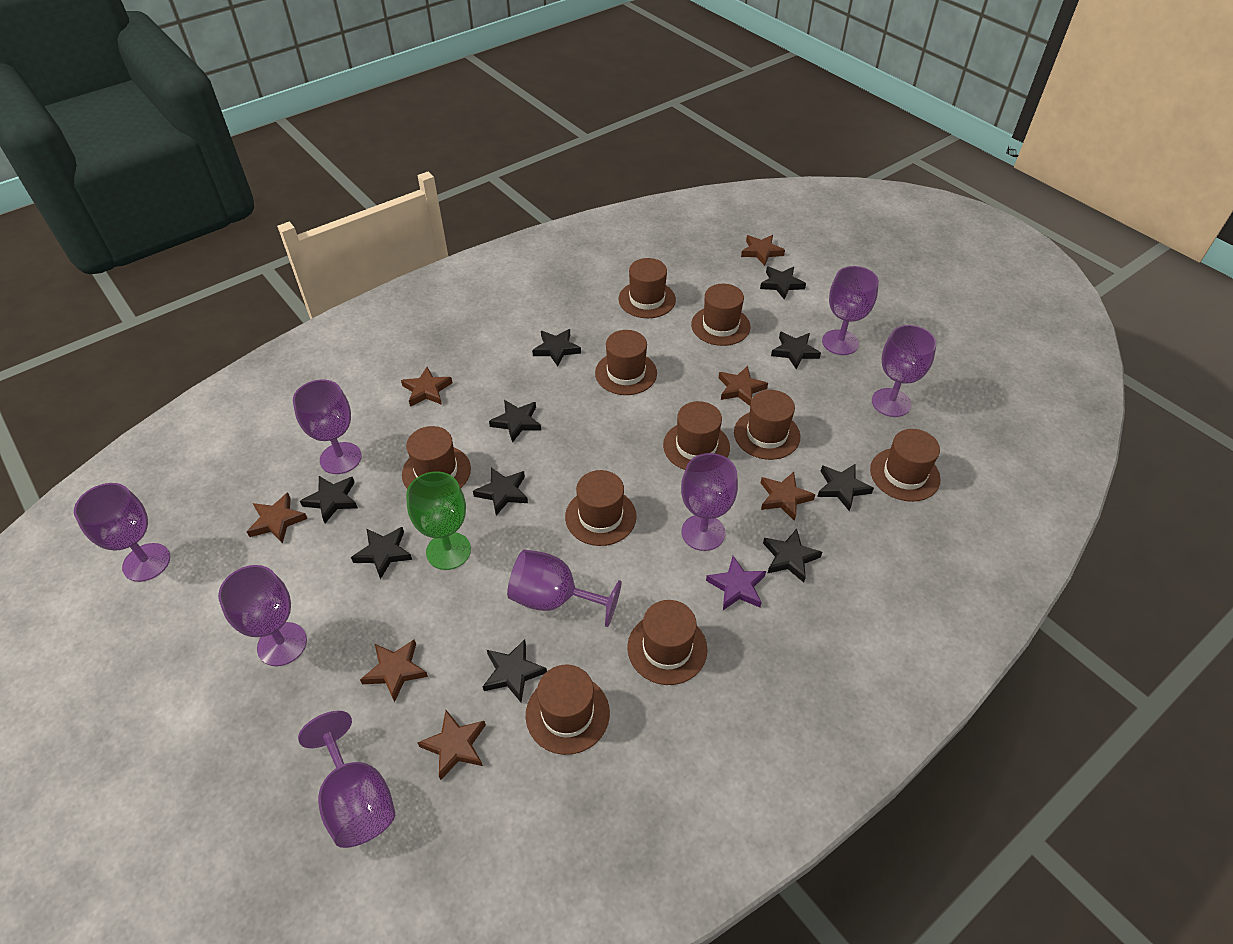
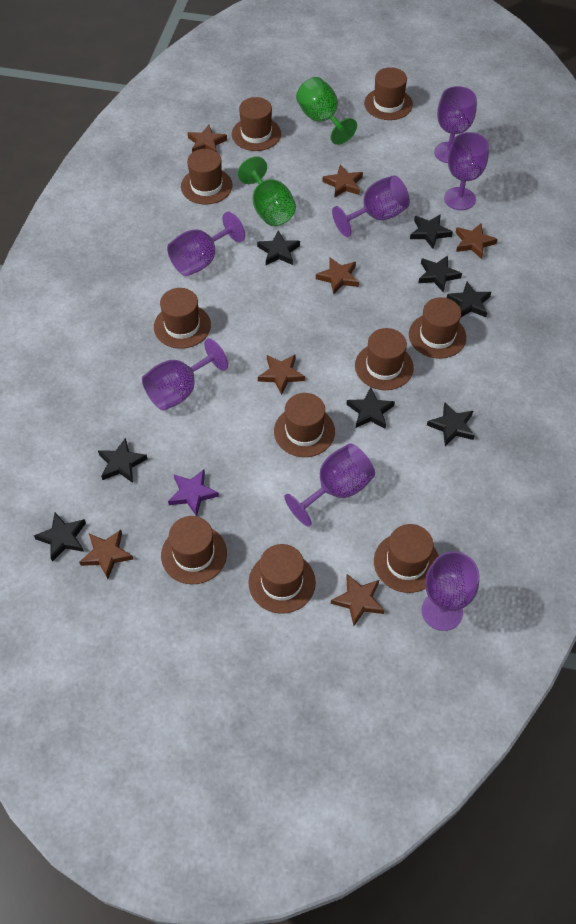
black star: 10 -> 8
green goblet: 1 -> 2
purple goblet: 8 -> 7

